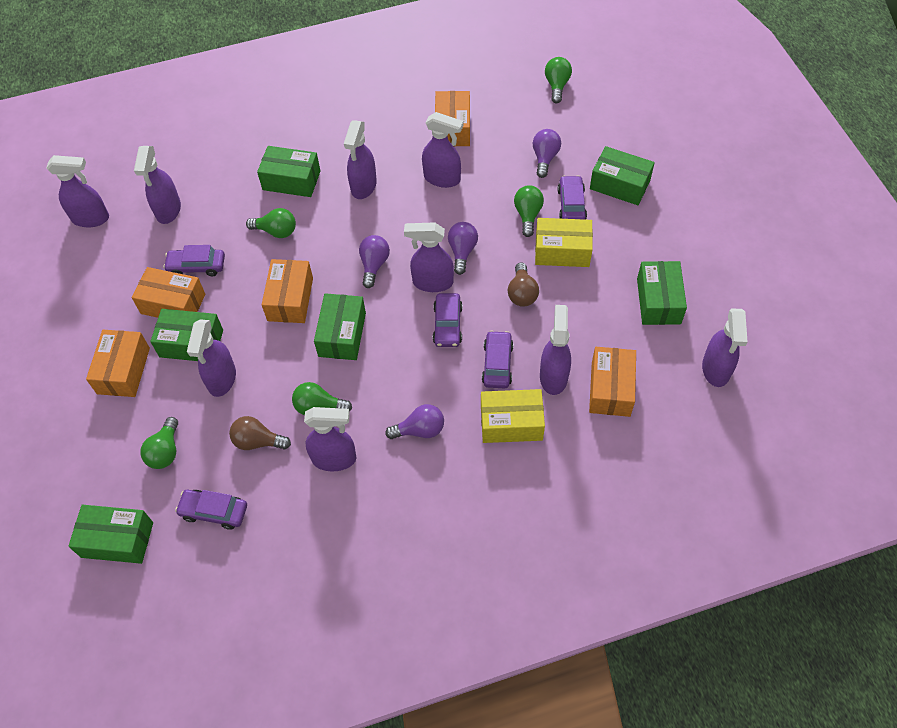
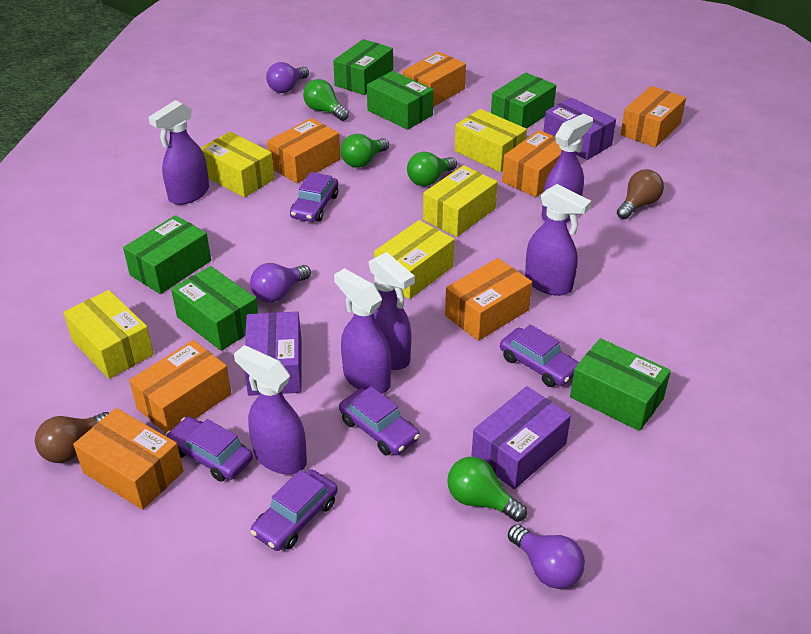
green light bulb: 5 -> 4
orange box: 5 -> 7
purple box: 0 -> 3
purple light bulb: 4 -> 3
purple spray bottle: 9 -> 6
yellow box: 2 -> 5

